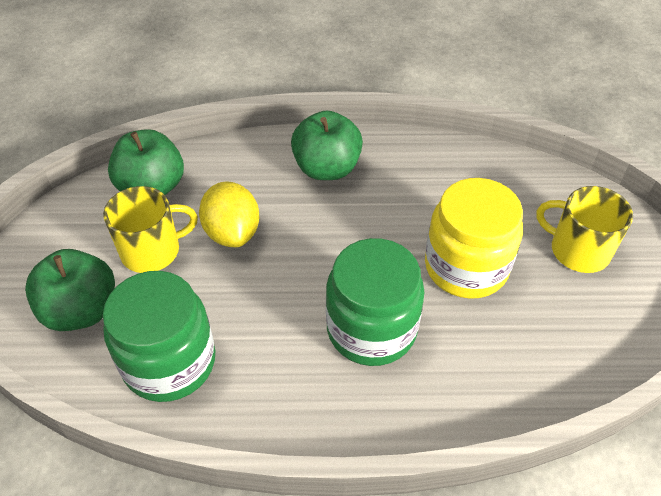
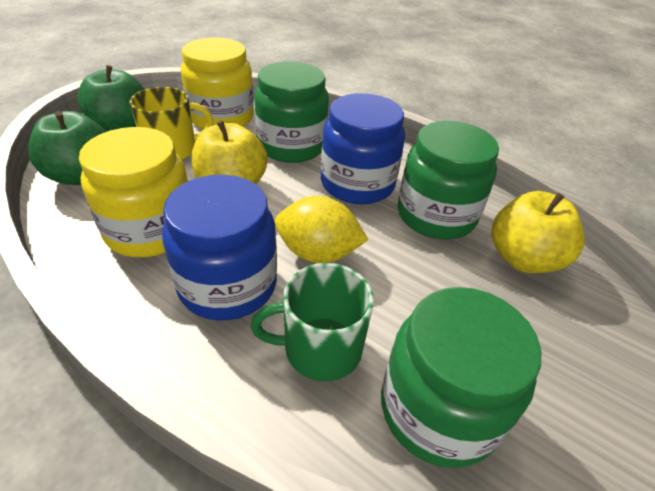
blue jar: 0 -> 2
green apple: 3 -> 2
green jar: 2 -> 3
green mug: 0 -> 1
yellow apple: 0 -> 2
yellow jar: 1 -> 2
yellow mug: 2 -> 1

